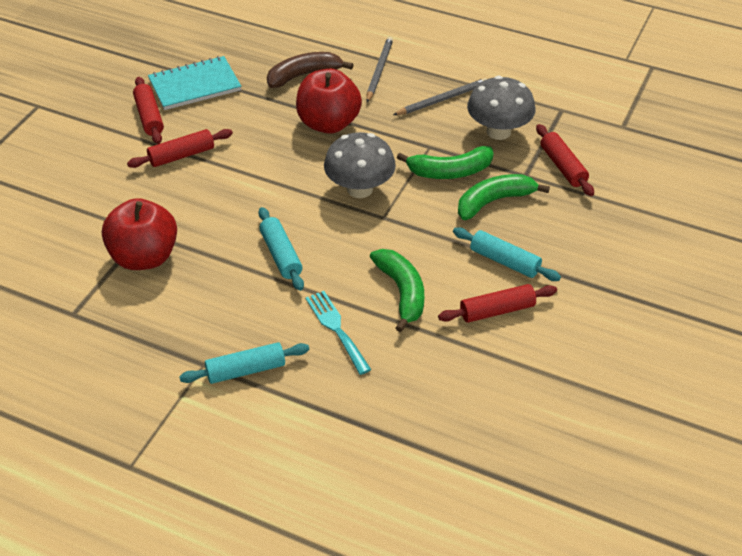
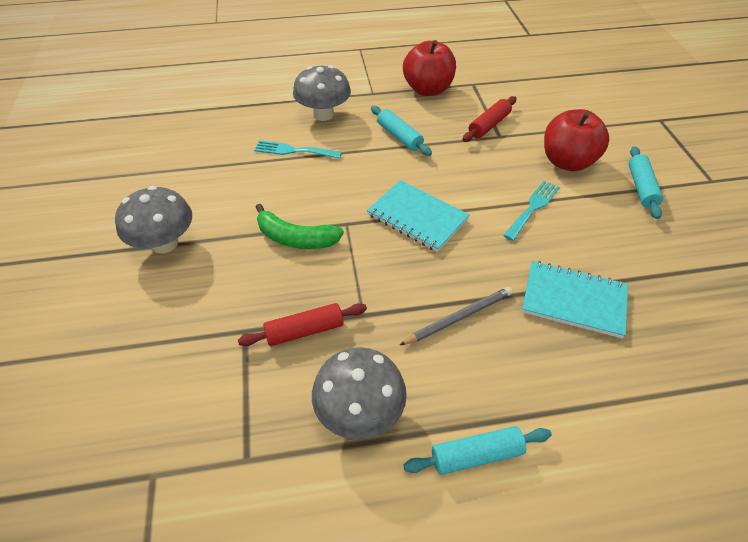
brown banana: 1 -> 0
green banana: 3 -> 1
grey mushroom: 2 -> 3
grey pencil: 2 -> 1
red rolling pin: 4 -> 2
turquoise fork: 1 -> 2
turquoise notebook: 1 -> 2

